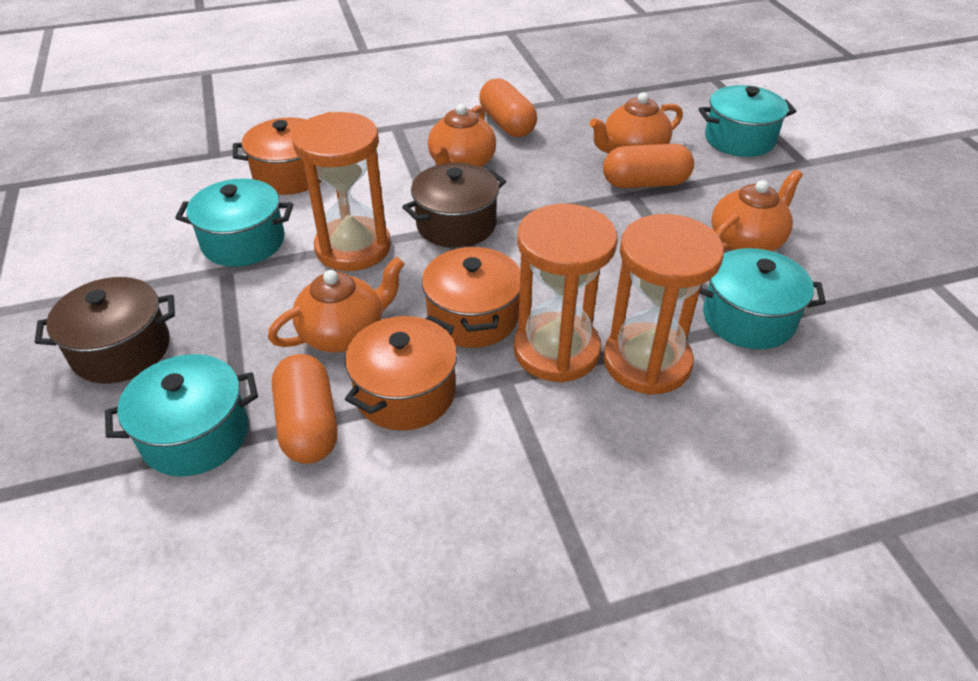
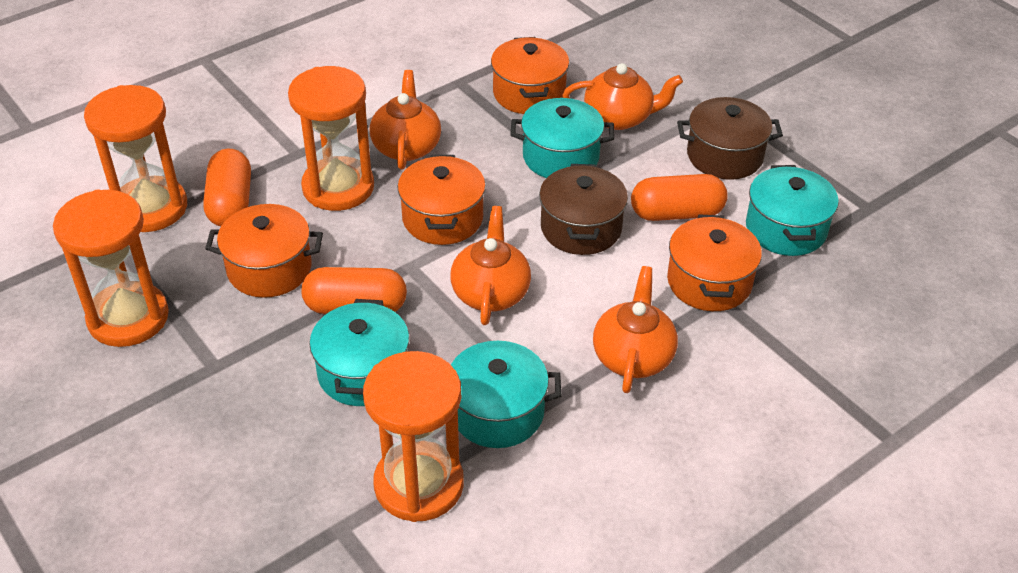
orange hourglass: 3 -> 4
orange pot: 3 -> 4

